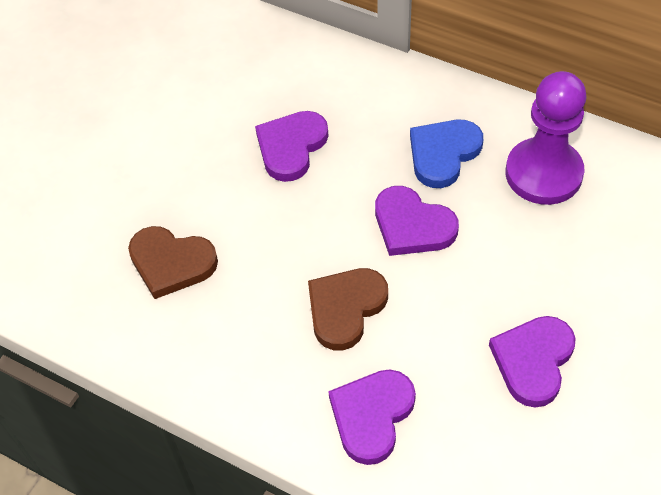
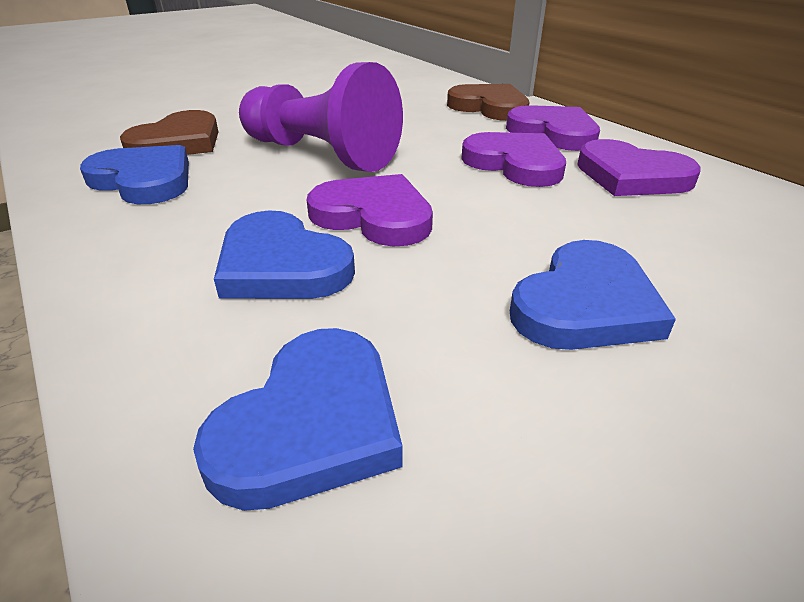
blue heart: 1 -> 4

